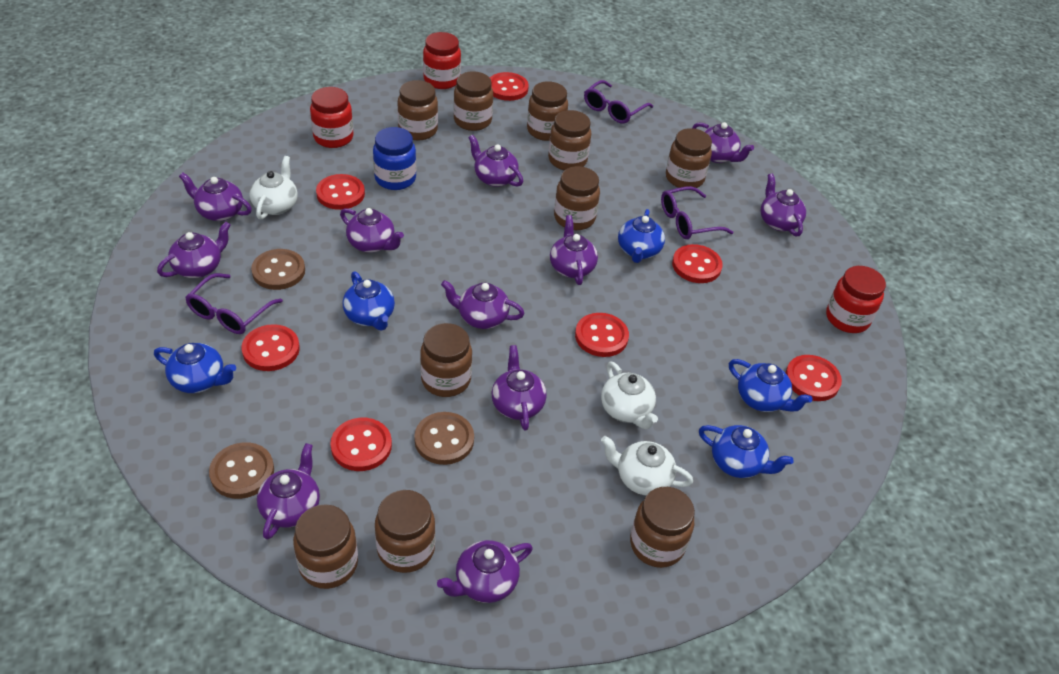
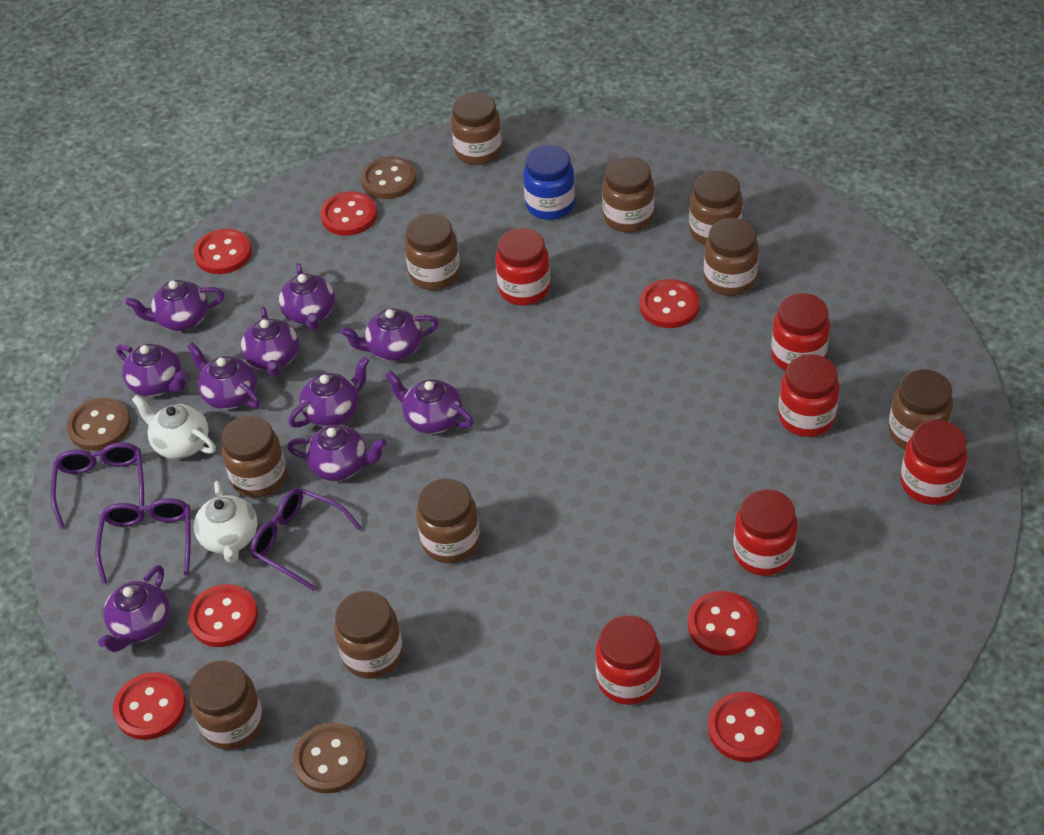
blue teapot: 5 -> 0
purple teapot: 11 -> 10
red jar: 3 -> 6
white teapot: 3 -> 2

